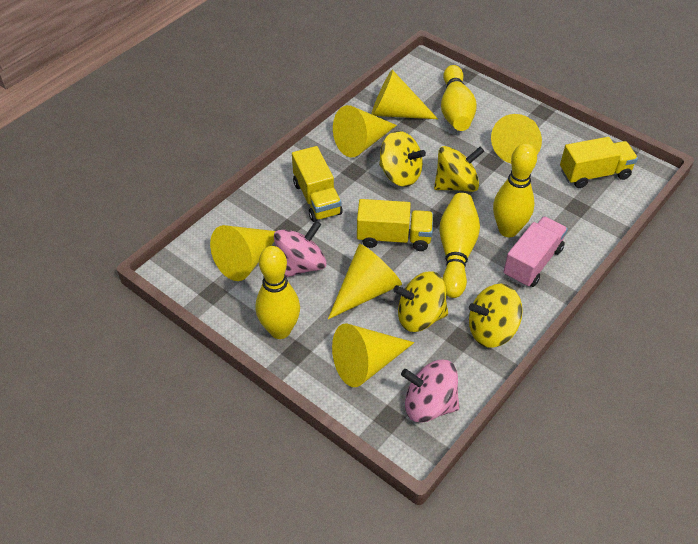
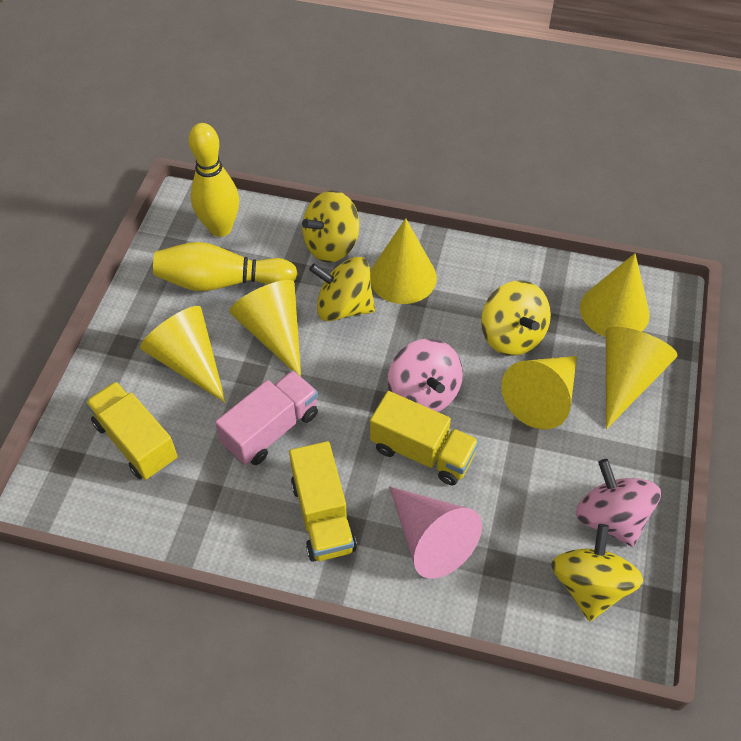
pink cone: 0 -> 1
yellow bowling pin: 4 -> 2

